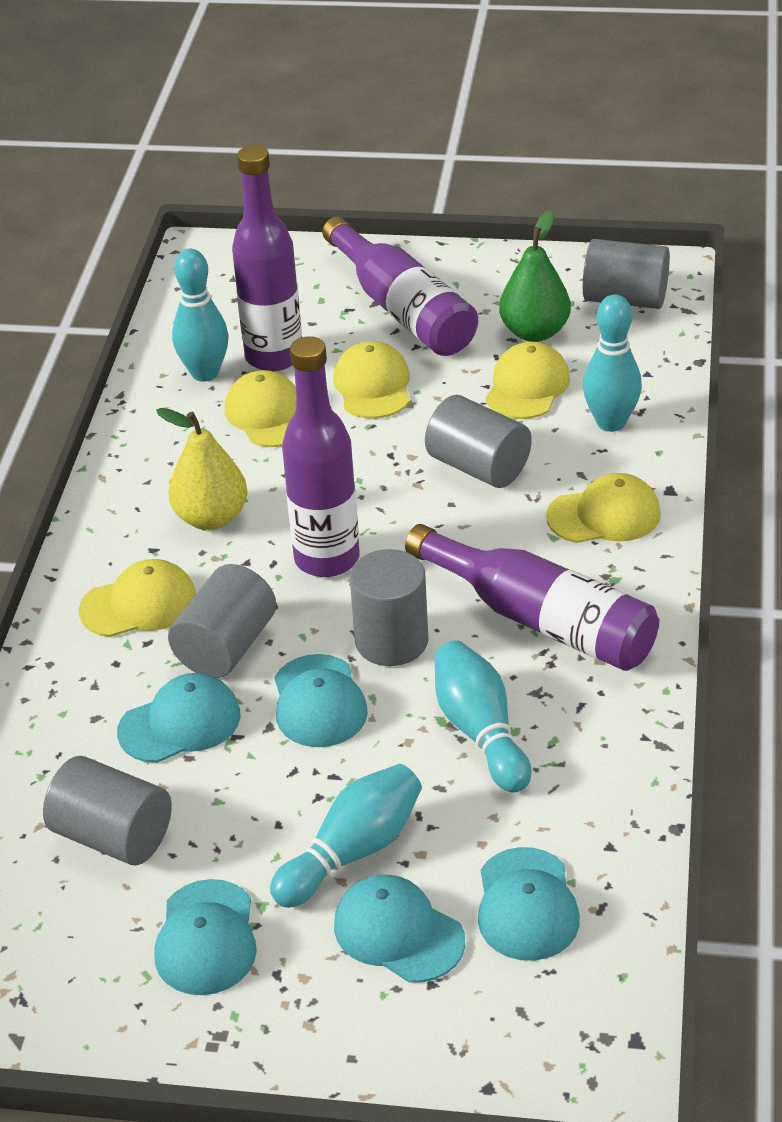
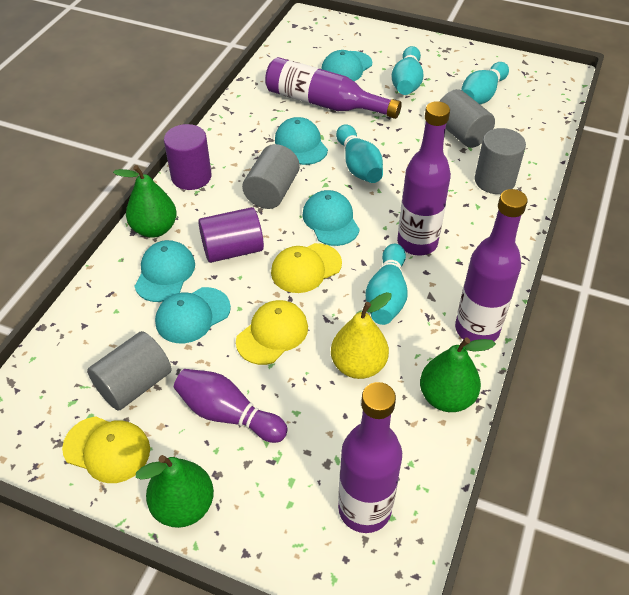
green pear: 1 -> 3
grey cylinder: 5 -> 4
purple bowling pin: 0 -> 1
purple cylinder: 0 -> 2
yellow cap: 5 -> 3

